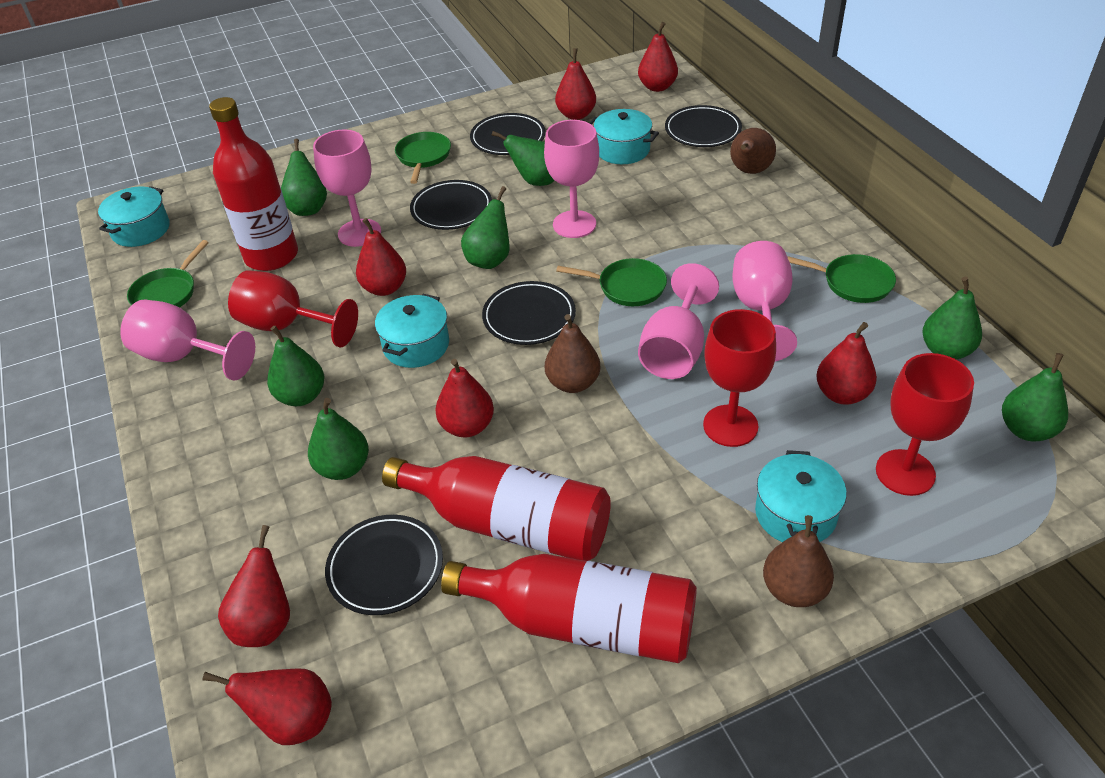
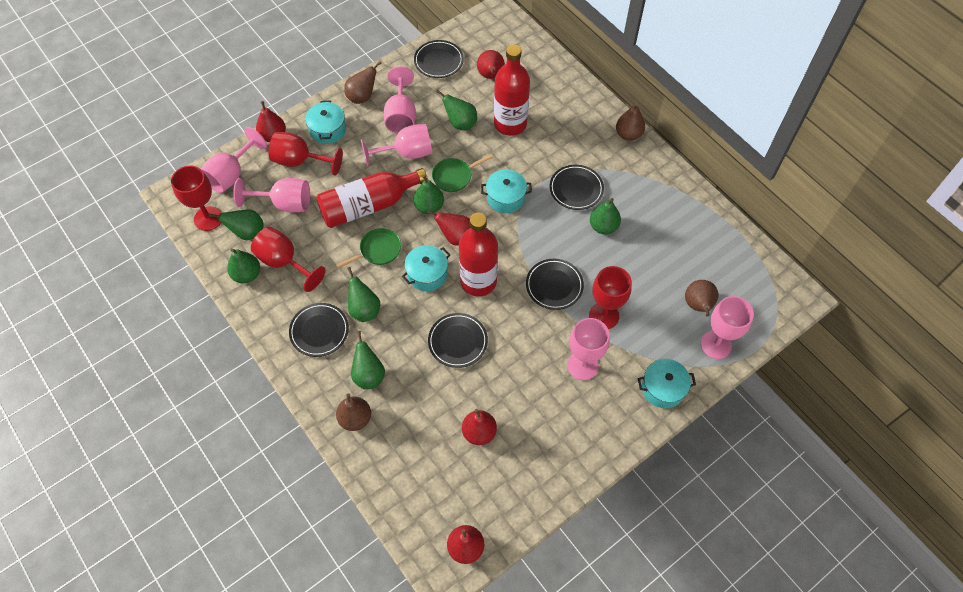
brown pear: 3 -> 4
green pan: 4 -> 2
pink goblet: 5 -> 6
red goblet: 3 -> 4
red pear: 7 -> 5

